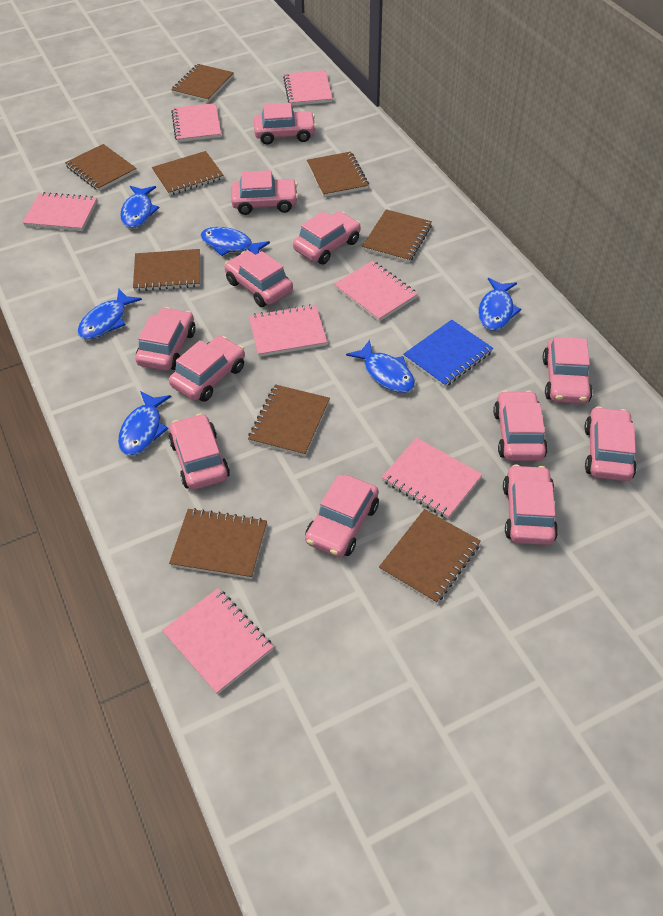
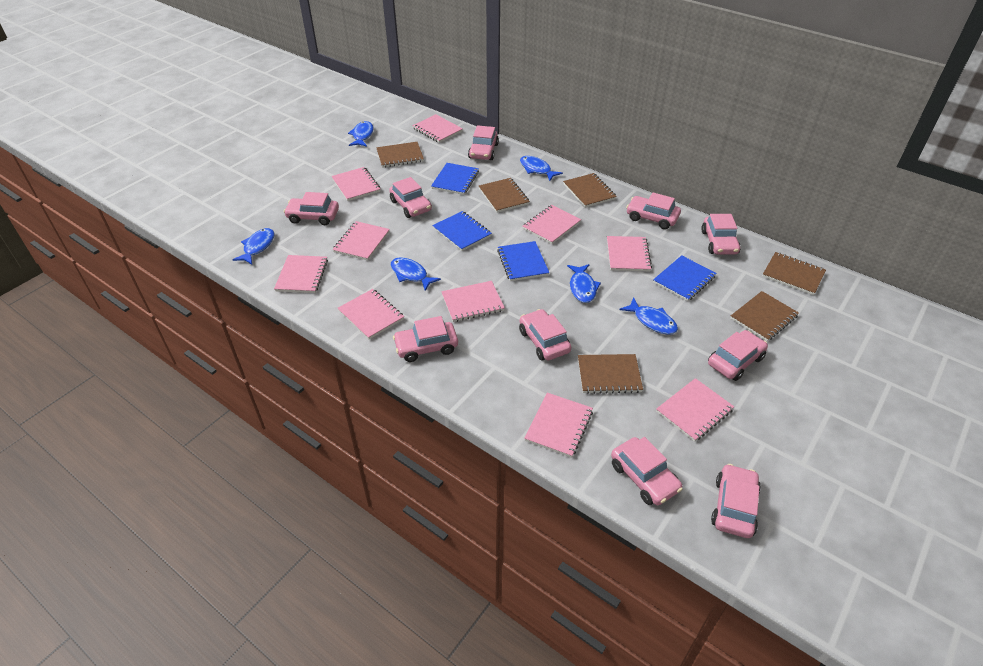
blue notebook: 1 -> 4
brown notebook: 9 -> 6
pink car: 12 -> 10
pink notebook: 7 -> 10

